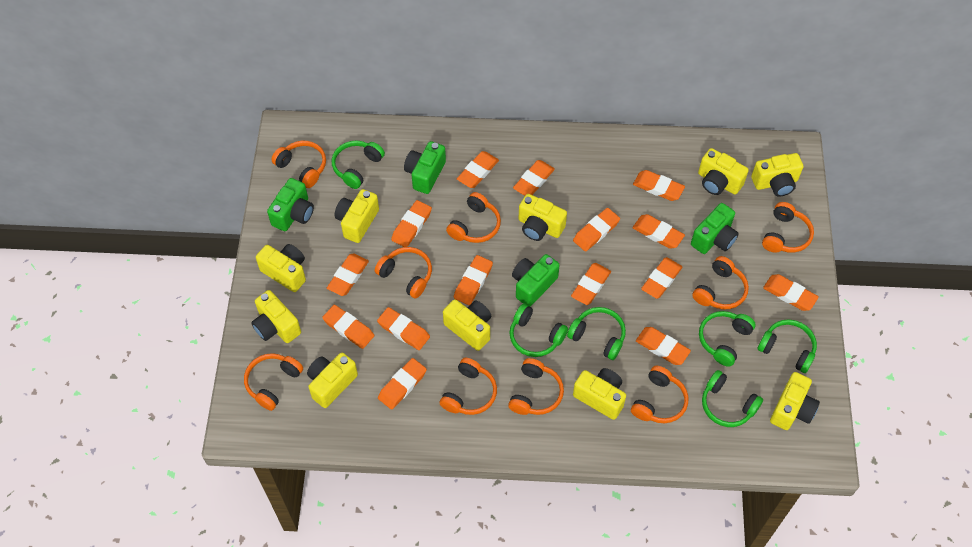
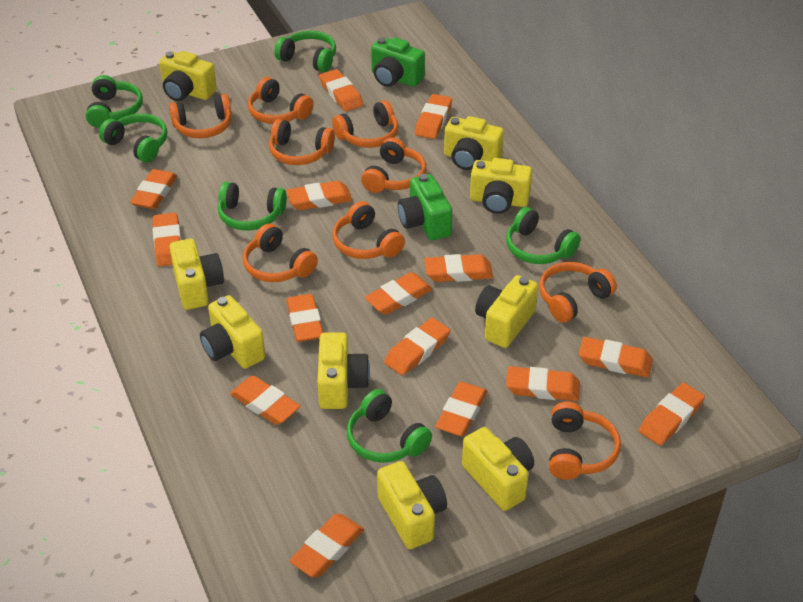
green camera: 4 -> 2
yellow camera: 10 -> 9

